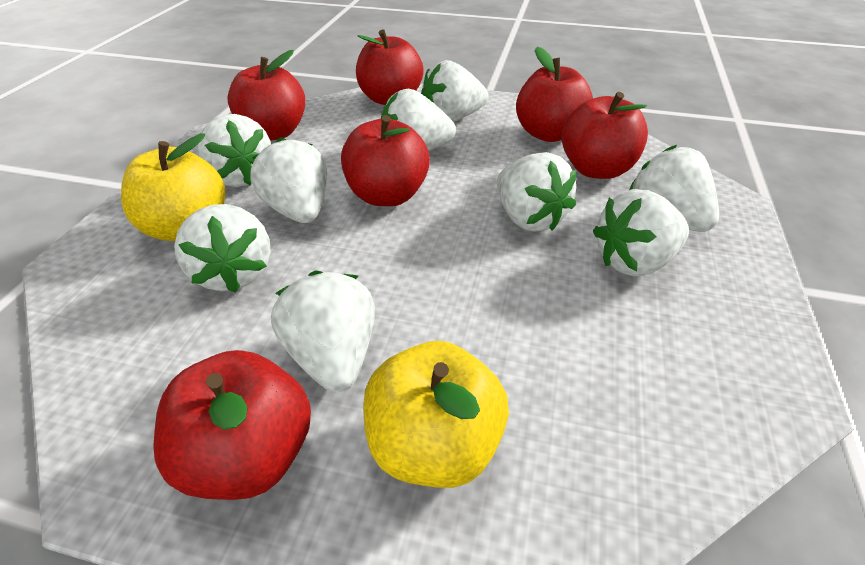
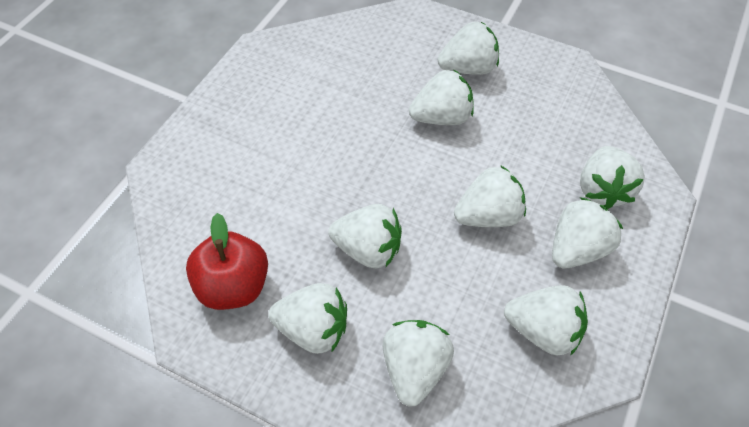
red apple: 6 -> 1
yellow apple: 2 -> 0

